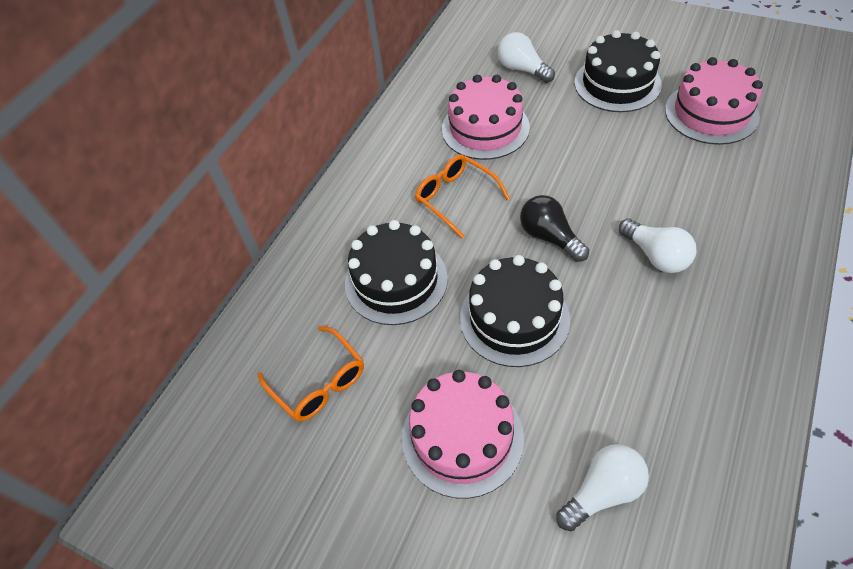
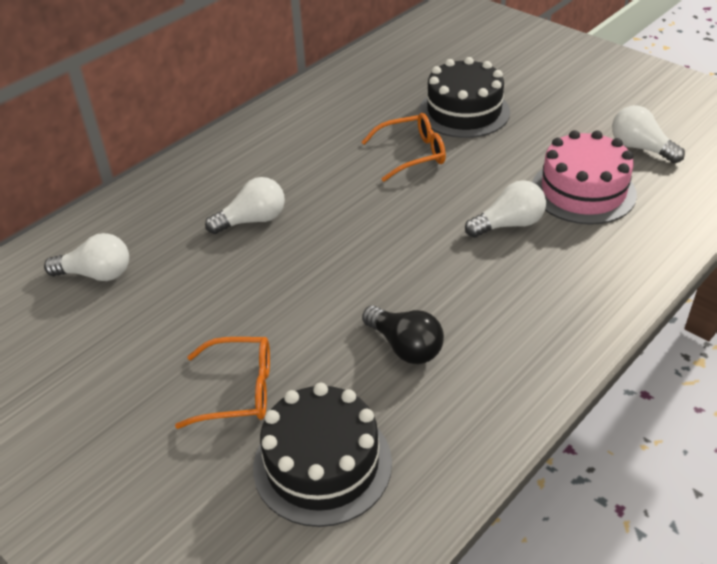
black cake: 3 -> 2
pink cake: 3 -> 1
white light bulb: 3 -> 4

